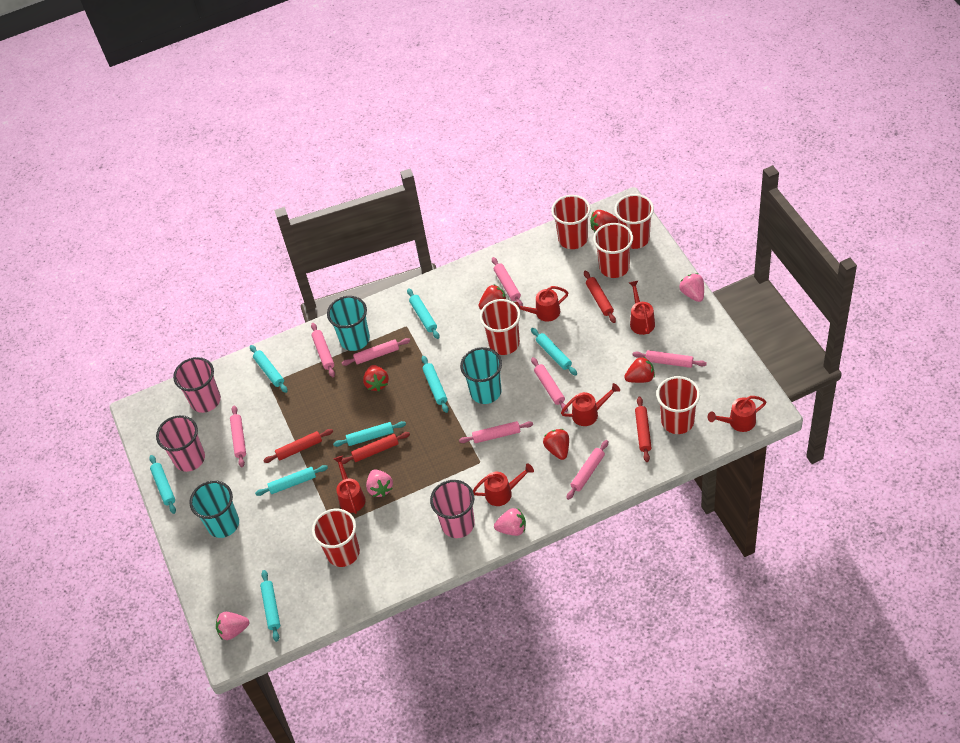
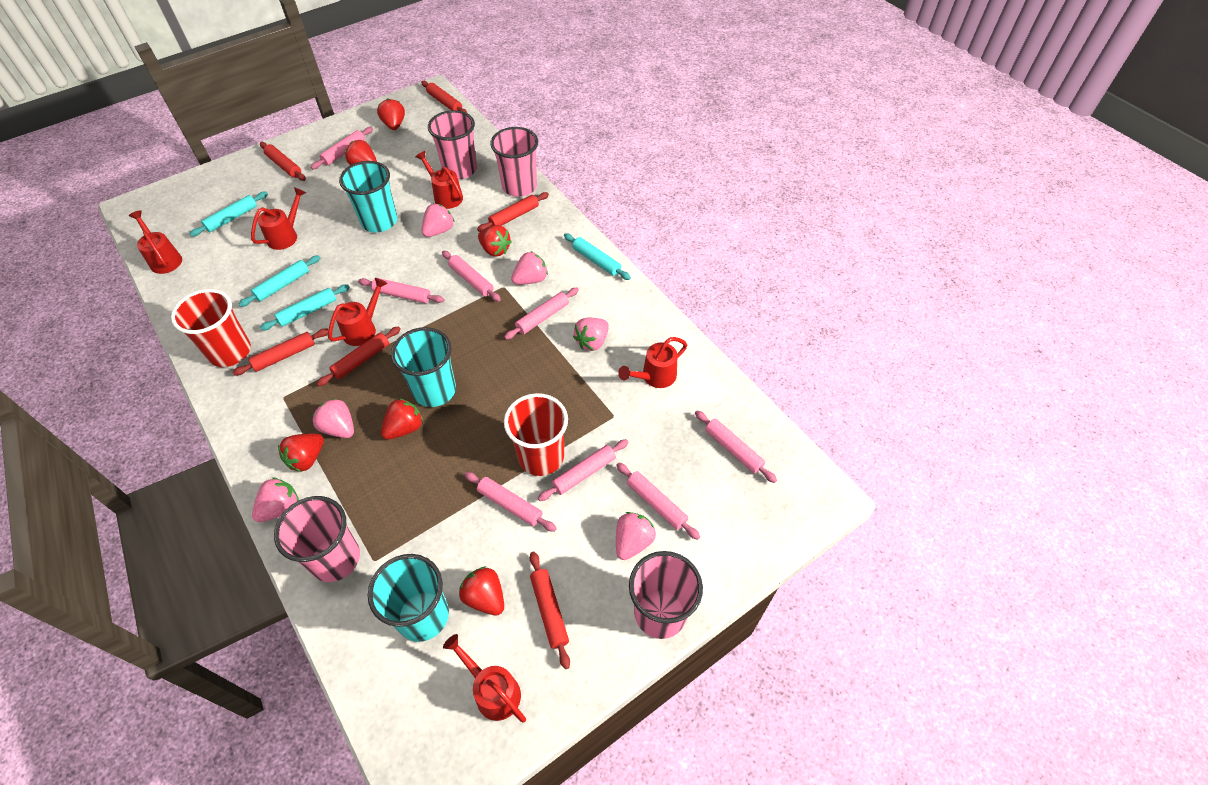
pink cup: 3 -> 4
pink strawberry: 4 -> 6
red cup: 6 -> 2
red rolling pin: 4 -> 6
red strawberry: 5 -> 6
turquoise rolling pin: 8 -> 4

